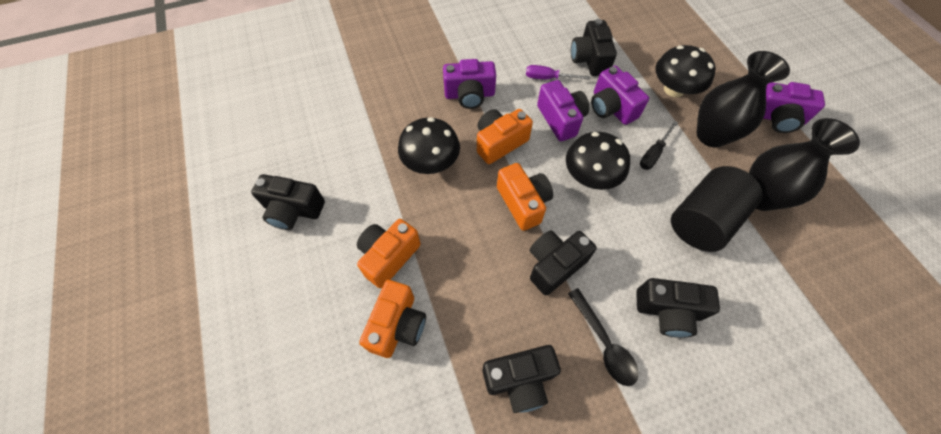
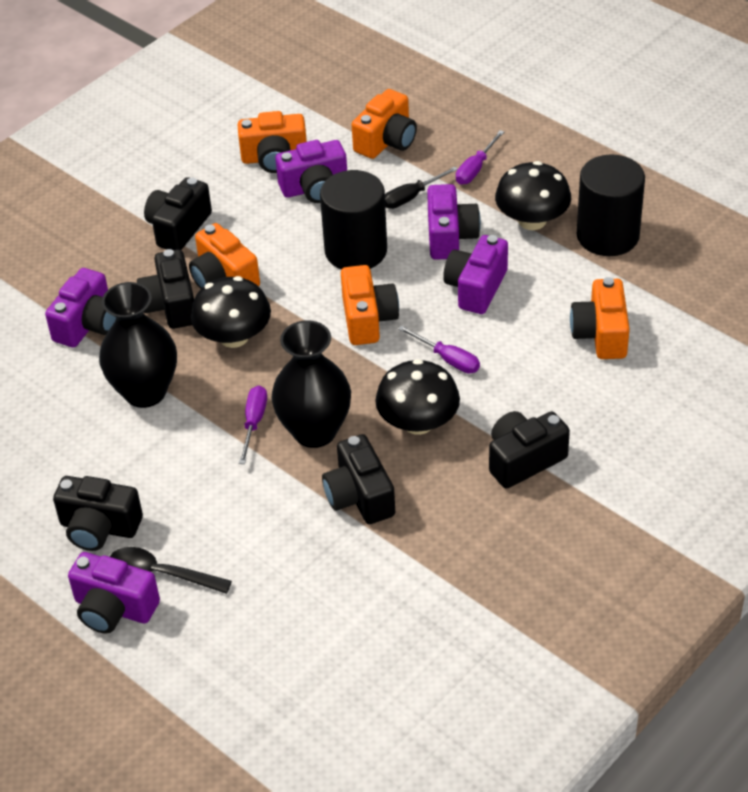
black cylinder: 1 -> 2
orange camera: 4 -> 5
purple camera: 4 -> 5
purple screwdriver: 1 -> 3

